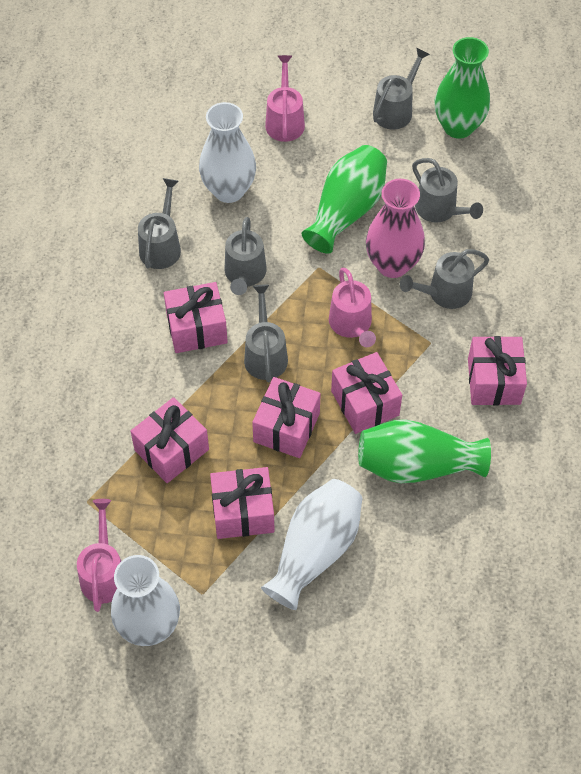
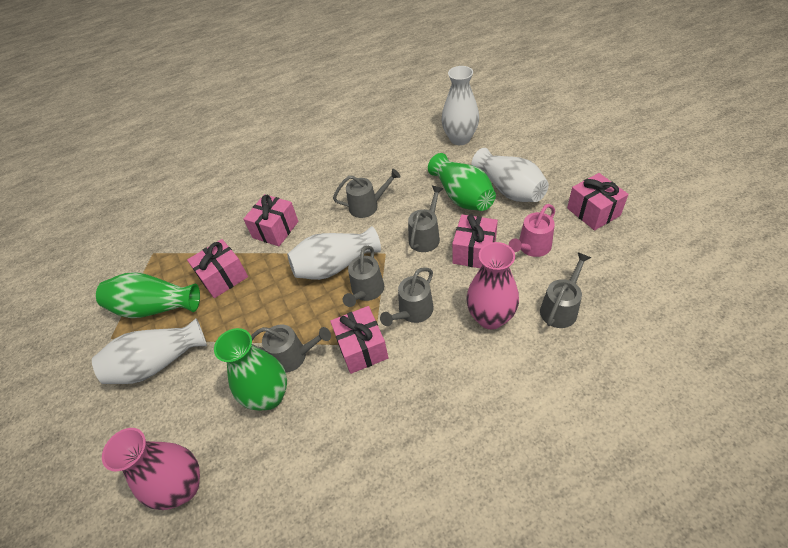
pink gift: 6 -> 5
pink vase: 1 -> 2
pink watering can: 3 -> 1
white vase: 3 -> 4

